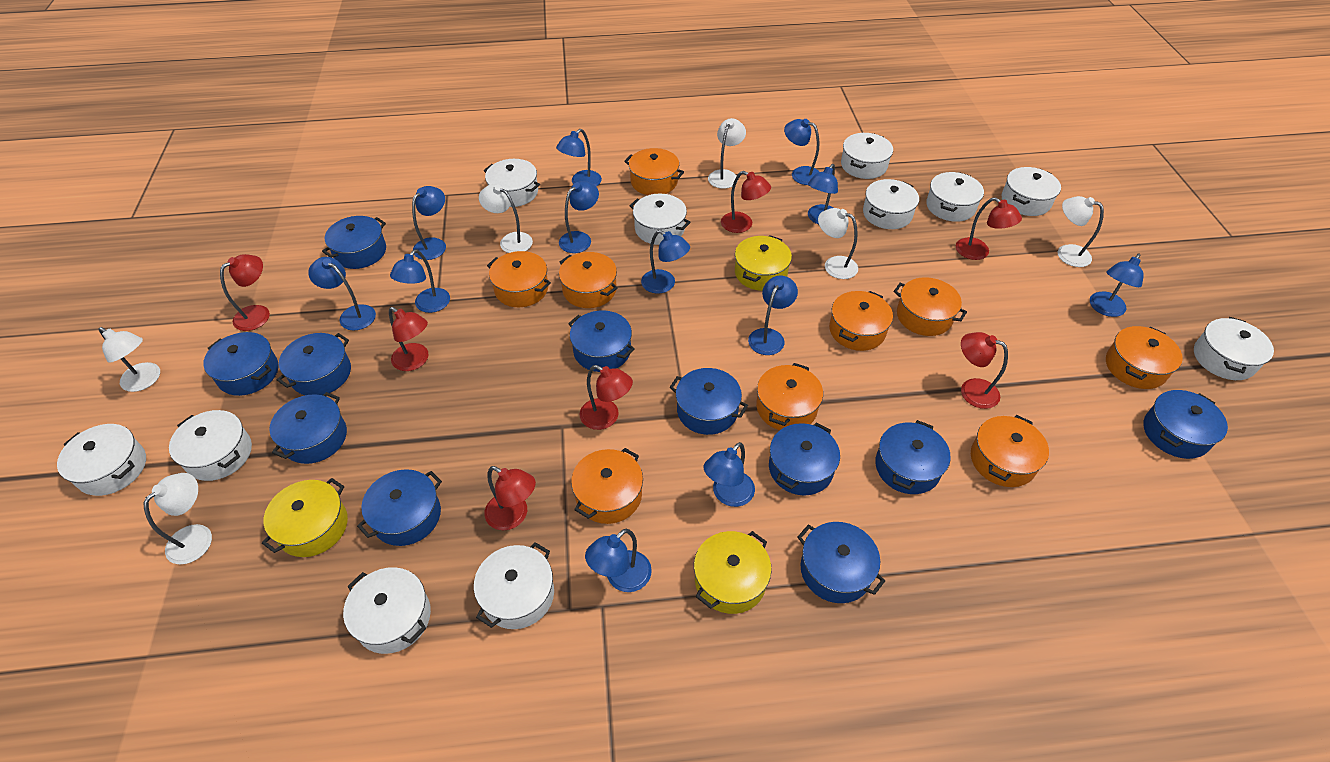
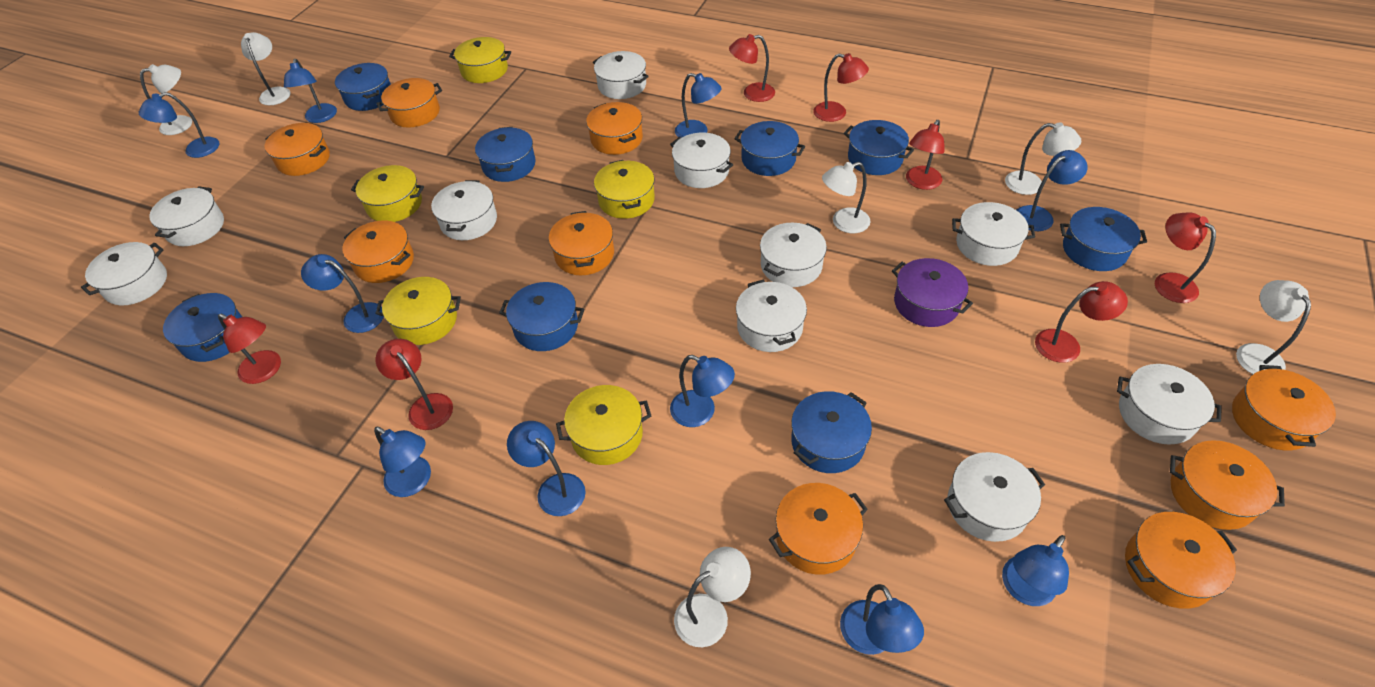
blue lamp: 12 -> 10
blue pot: 11 -> 8
purple pot: 0 -> 1
white pot: 11 -> 10
yellow pot: 3 -> 5

